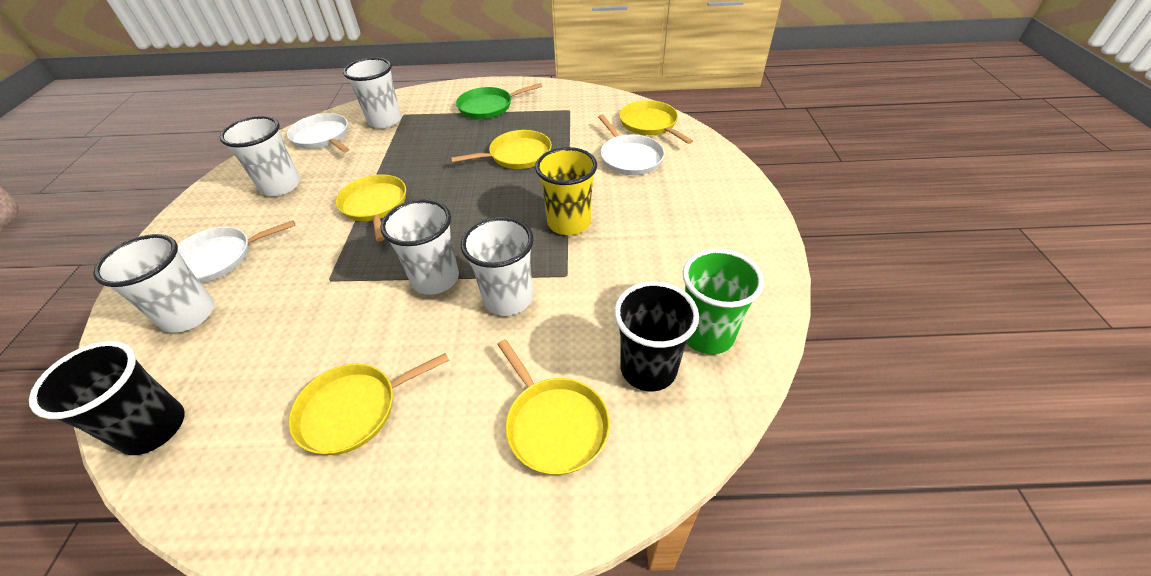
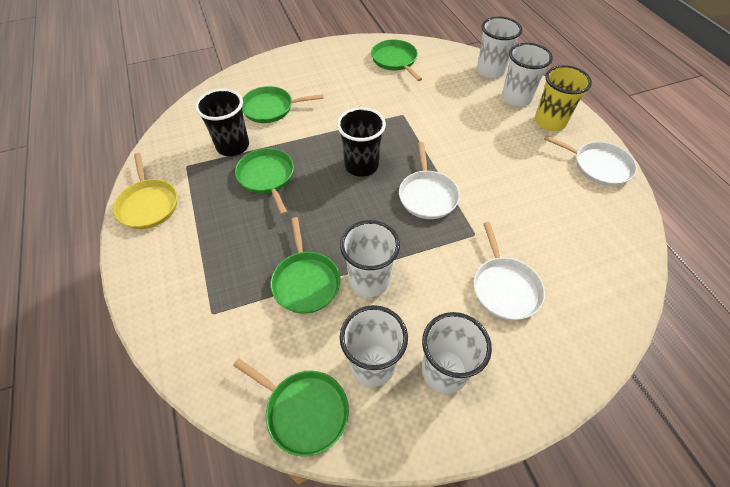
green cup: 1 -> 0
green pan: 1 -> 5
yellow pan: 5 -> 1

